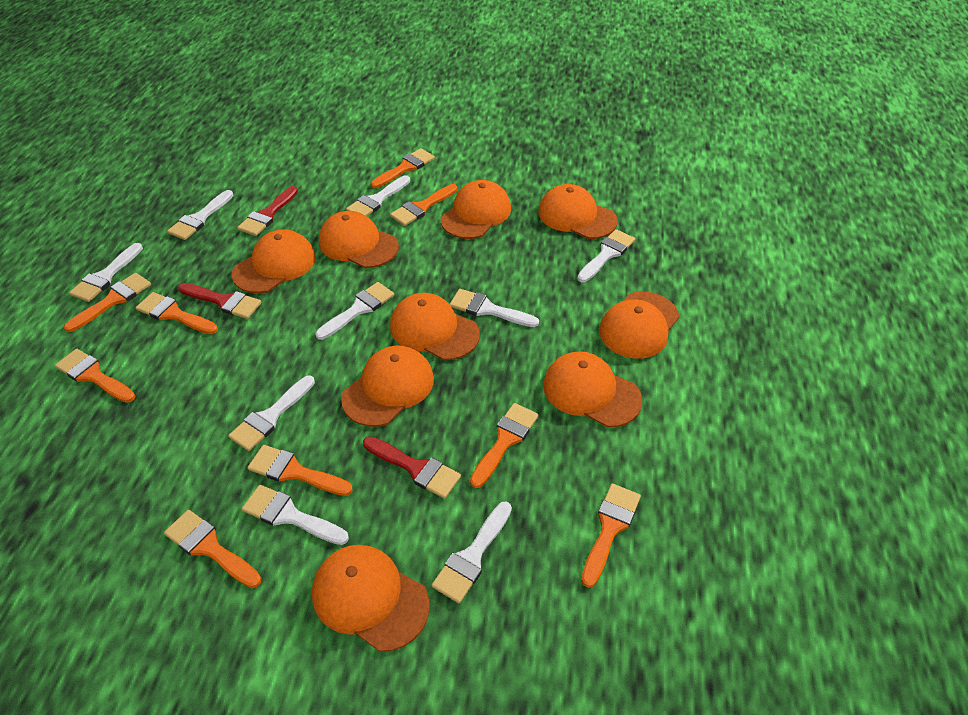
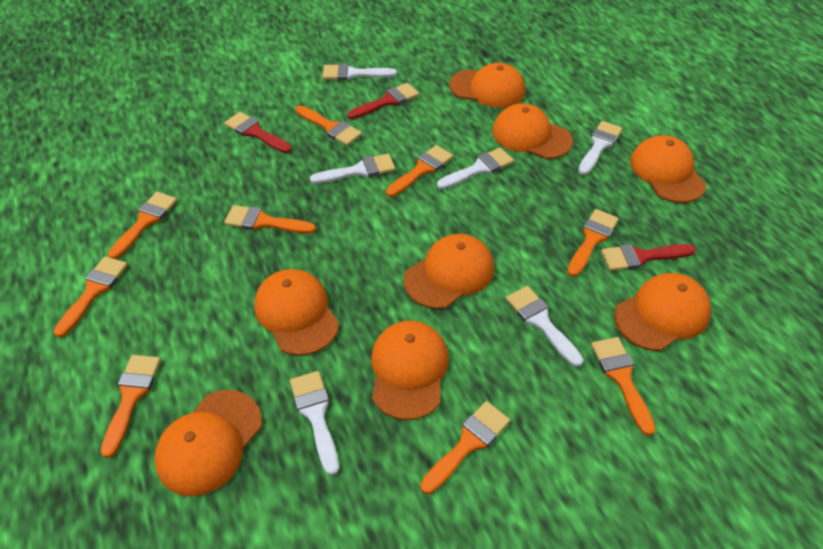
orange cap: 9 -> 8
white brush: 9 -> 6

